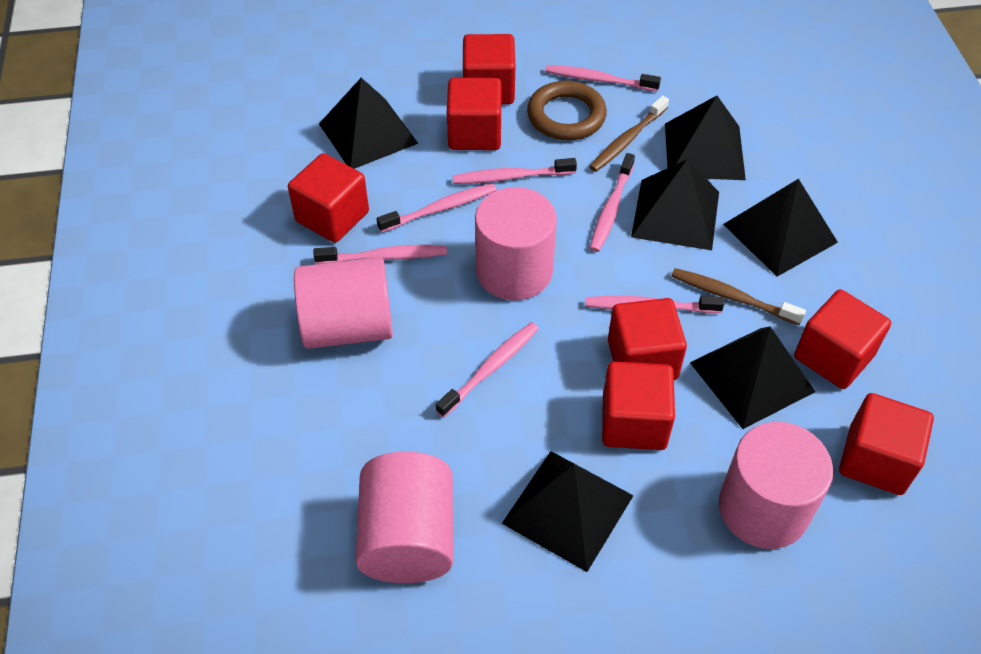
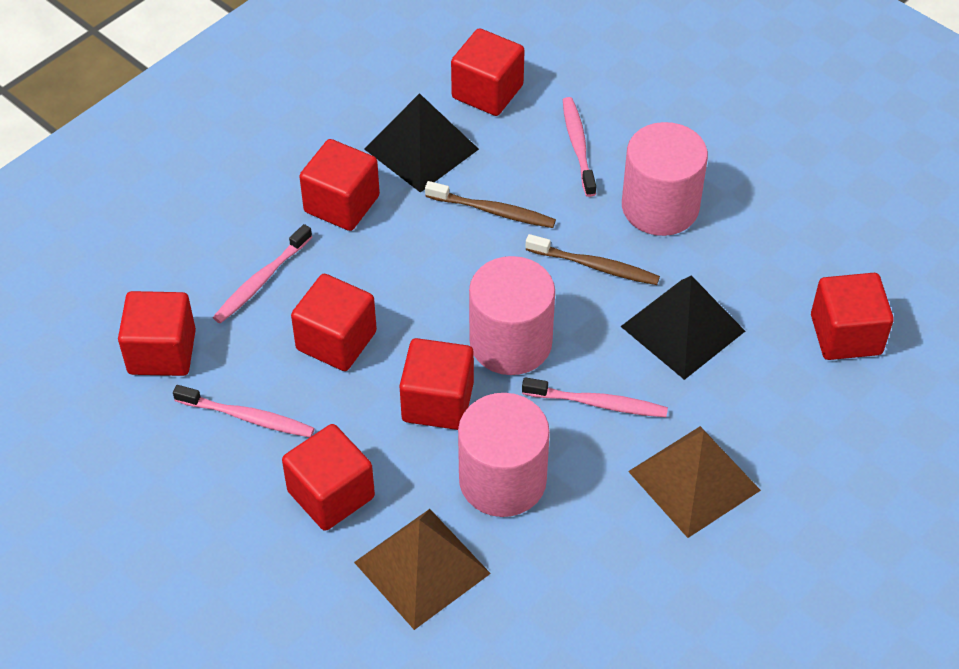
black pyramid: 6 -> 2
brown pyramid: 0 -> 2
brown ring: 1 -> 0
pink cylinder: 4 -> 3
pink toothbrush: 7 -> 4

